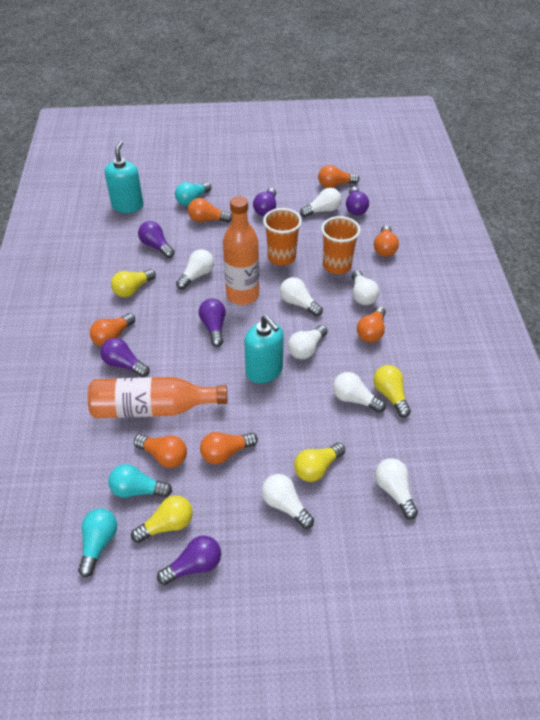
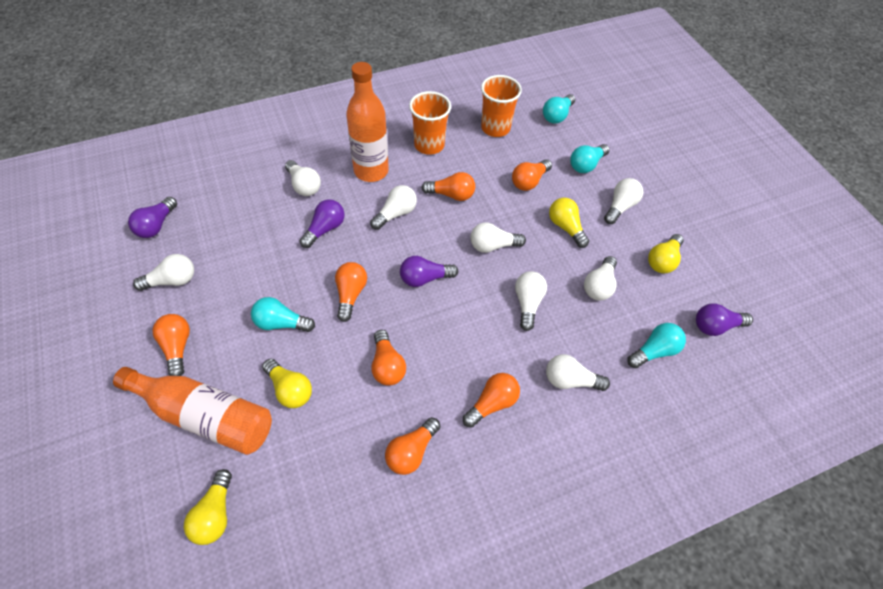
purple light bulb: 6 -> 4
turquoise light bulb: 3 -> 4
turquoise soap dispenser: 2 -> 0

